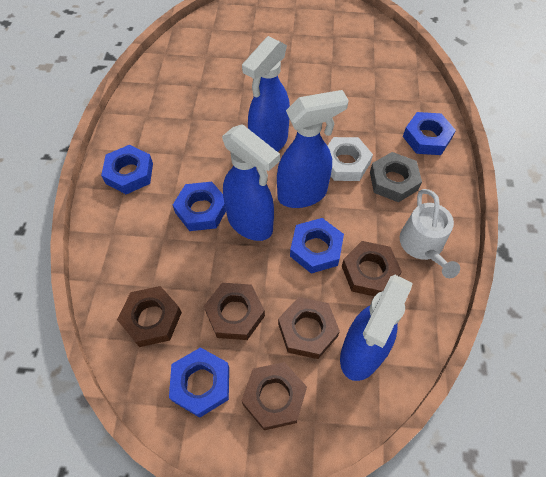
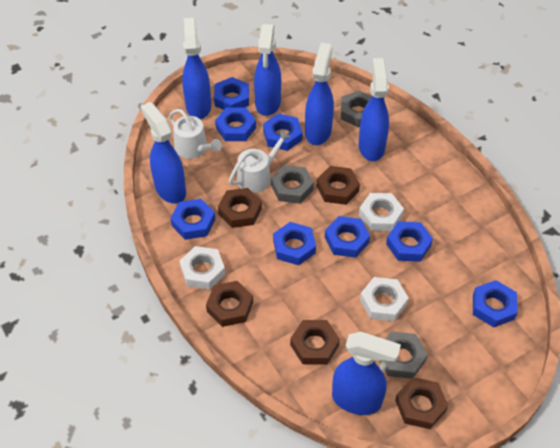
blue nut: 5 -> 8
blue spray bottle: 4 -> 6
grey nut: 1 -> 3
white nut: 1 -> 3
white watering can: 1 -> 2

